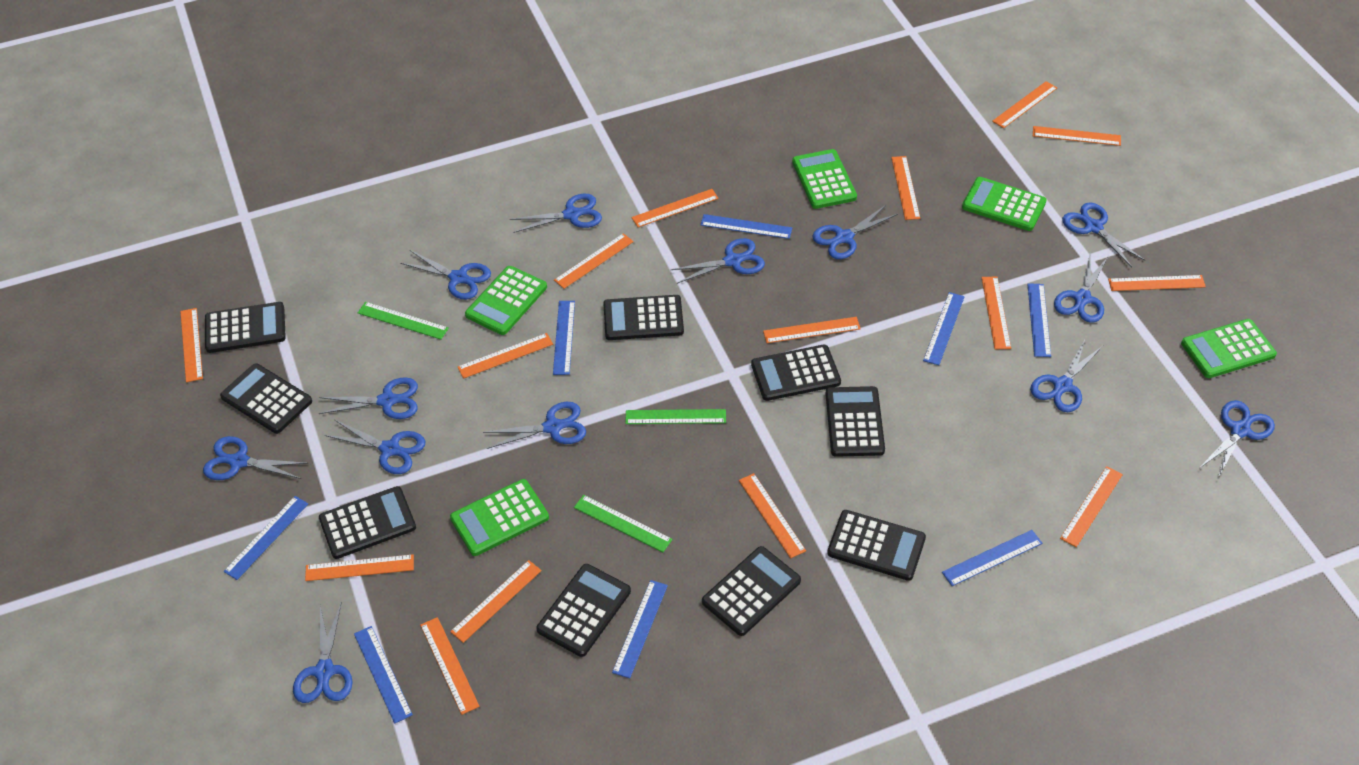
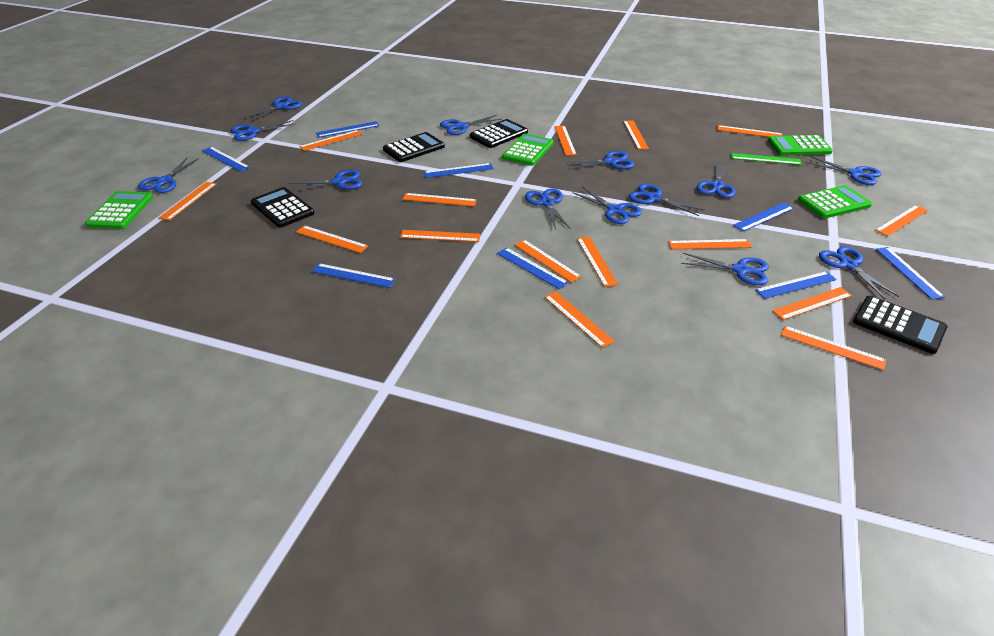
black calculator: 9 -> 4
green calculator: 5 -> 4
green ruler: 3 -> 1

